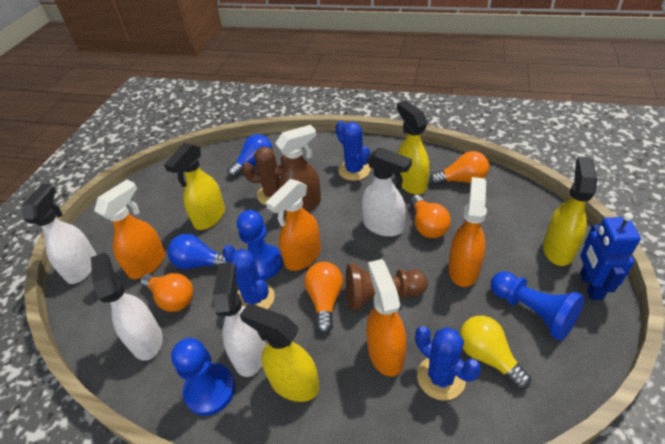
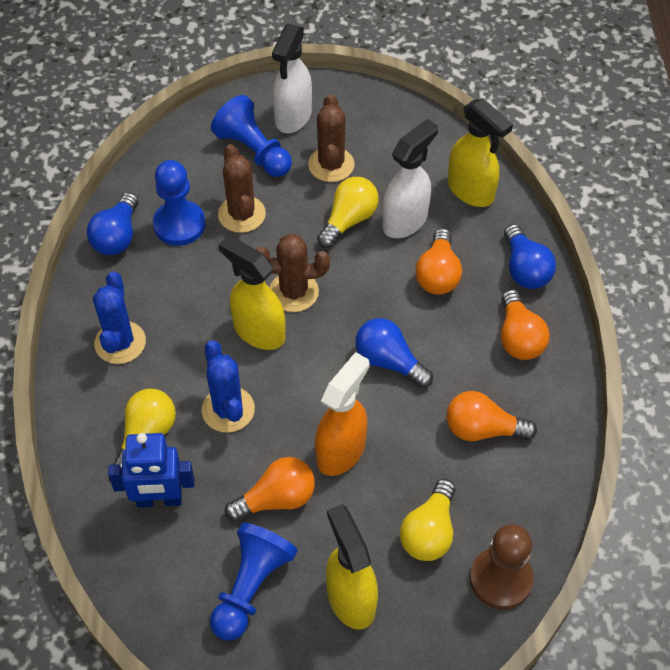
blue cactus: 3 -> 2
blue light bulb: 2 -> 3
brown cactus: 1 -> 3
brown spray bottle: 1 -> 0
orange spray bottle: 4 -> 1
white spray bottle: 4 -> 2
yellow light bulb: 1 -> 3
yellow spray bottle: 4 -> 3

